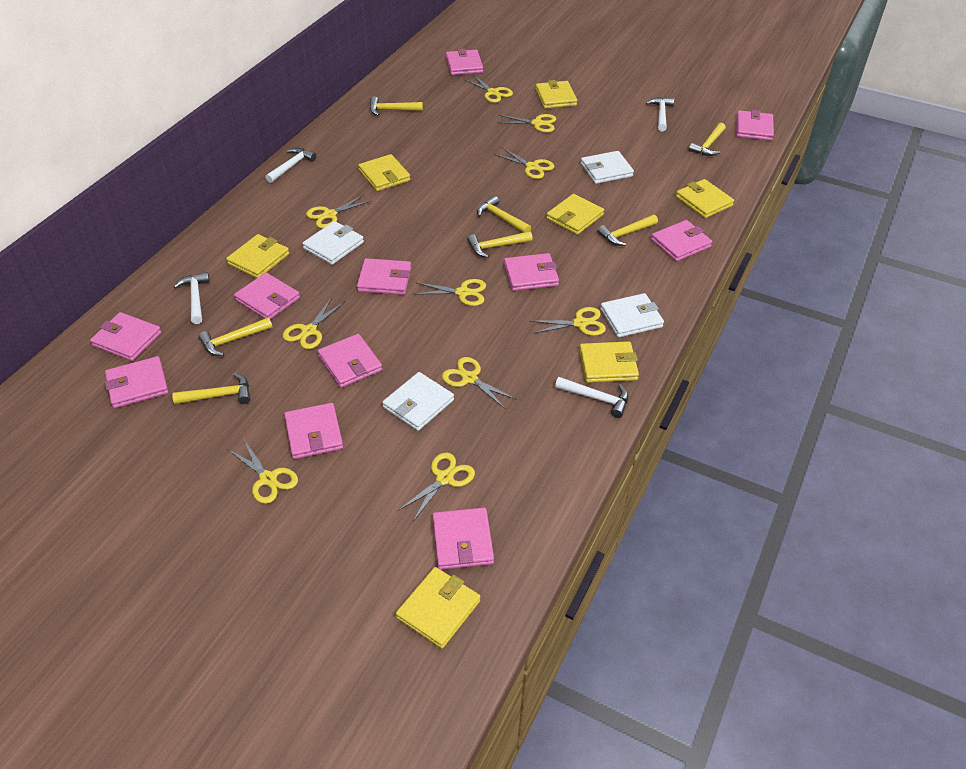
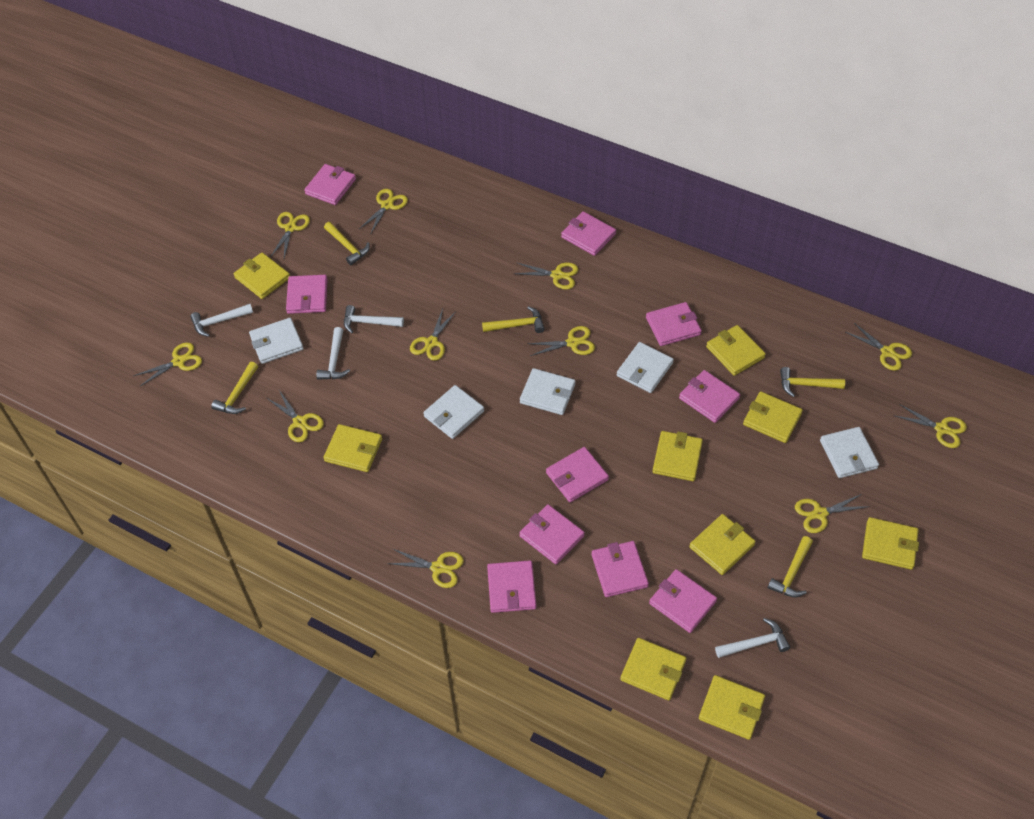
pink wallet: 11 -> 10
white wallet: 4 -> 5
yellow hammer: 7 -> 5
yellow scissors: 10 -> 11
yellow wallet: 7 -> 9

